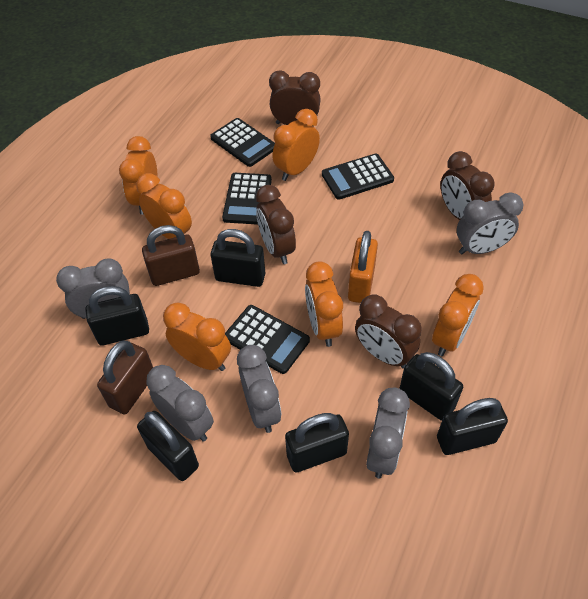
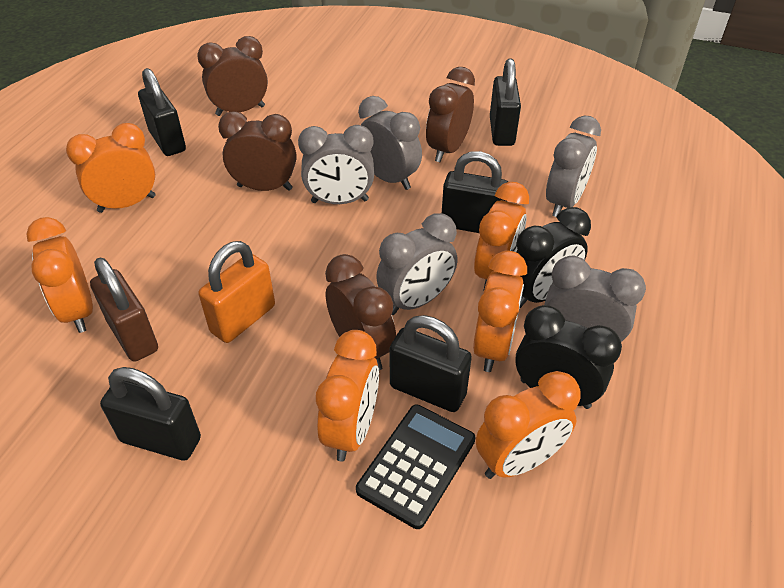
black calculator: 4 -> 1
black clock: 0 -> 2
black padlock: 6 -> 5
brown padlock: 2 -> 1

